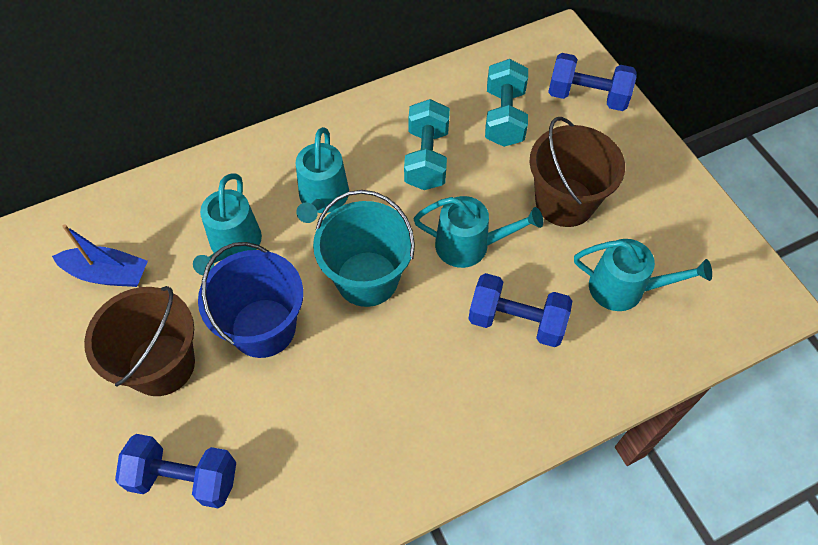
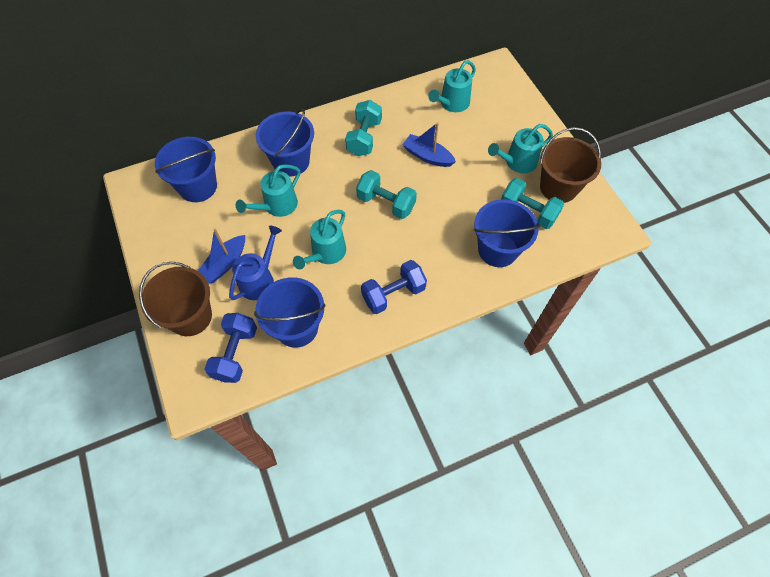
blue boat: 1 -> 2
blue bucket: 1 -> 4
blue dumbbell: 3 -> 2
blue watering can: 0 -> 1
turquoise bucket: 1 -> 0
turquoise dumbbell: 2 -> 3

